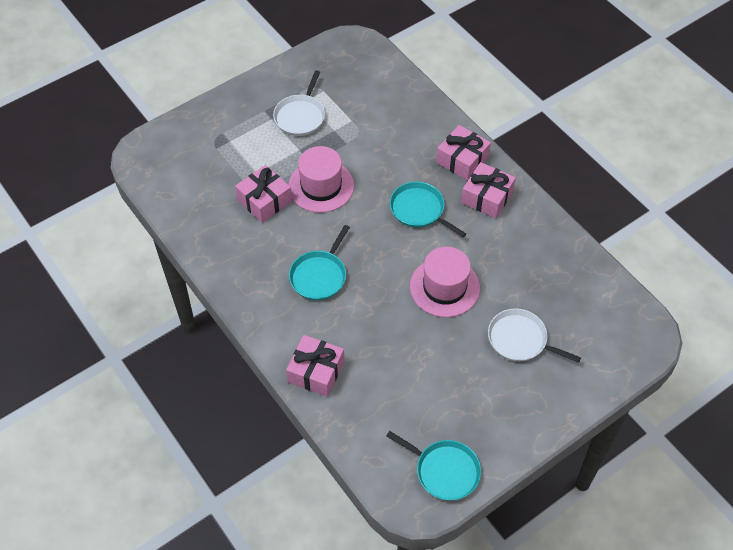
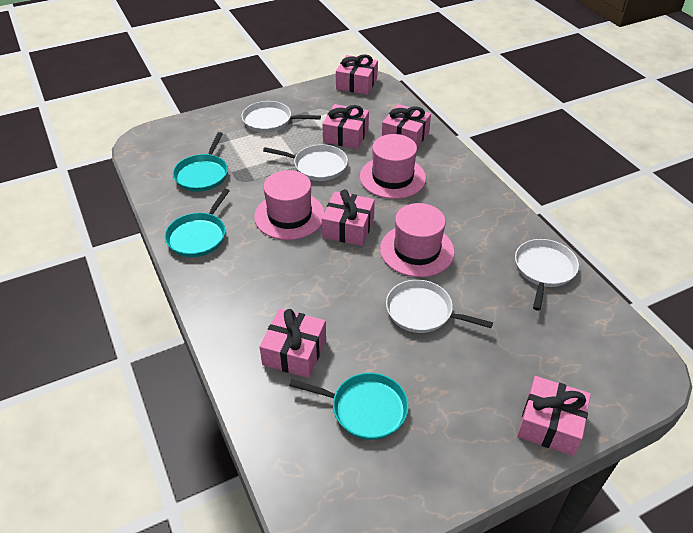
pink gift: 4 -> 6
pink hat: 2 -> 3
white pan: 2 -> 4

